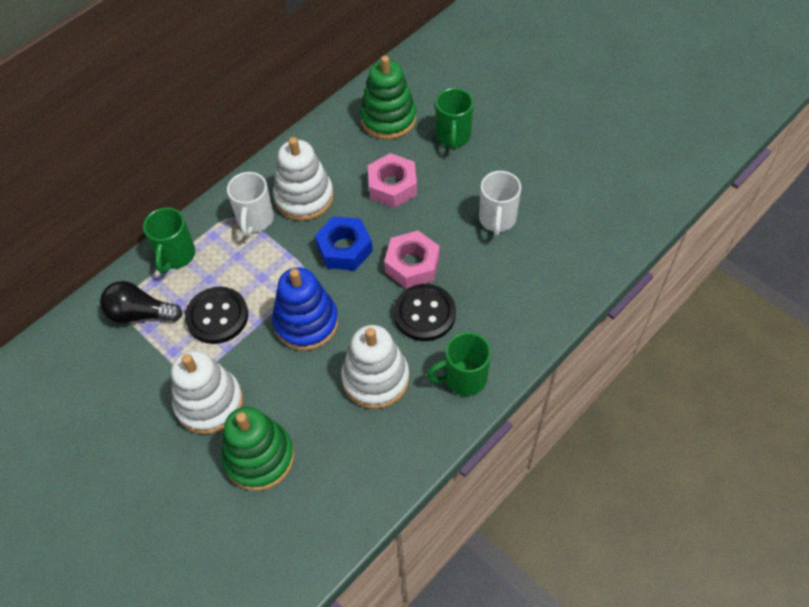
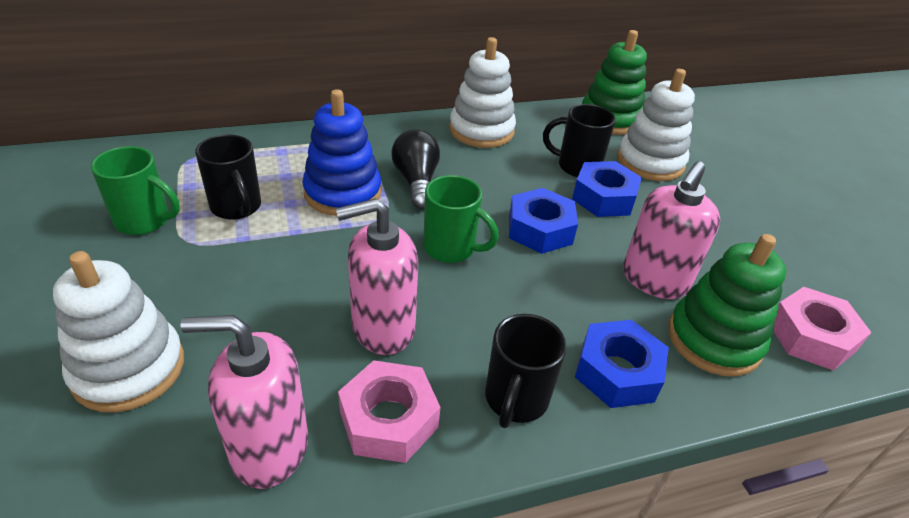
black button: 2 -> 0
black mug: 0 -> 3
blue nut: 1 -> 3
green mug: 3 -> 2
pink soap dispenser: 0 -> 3
white mug: 2 -> 0

